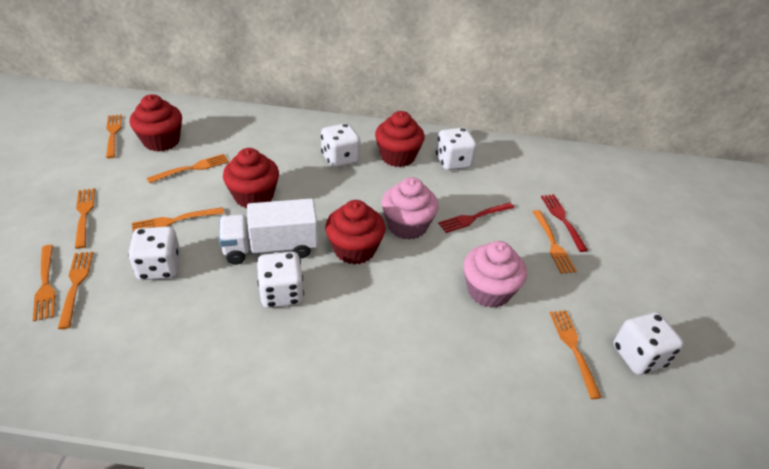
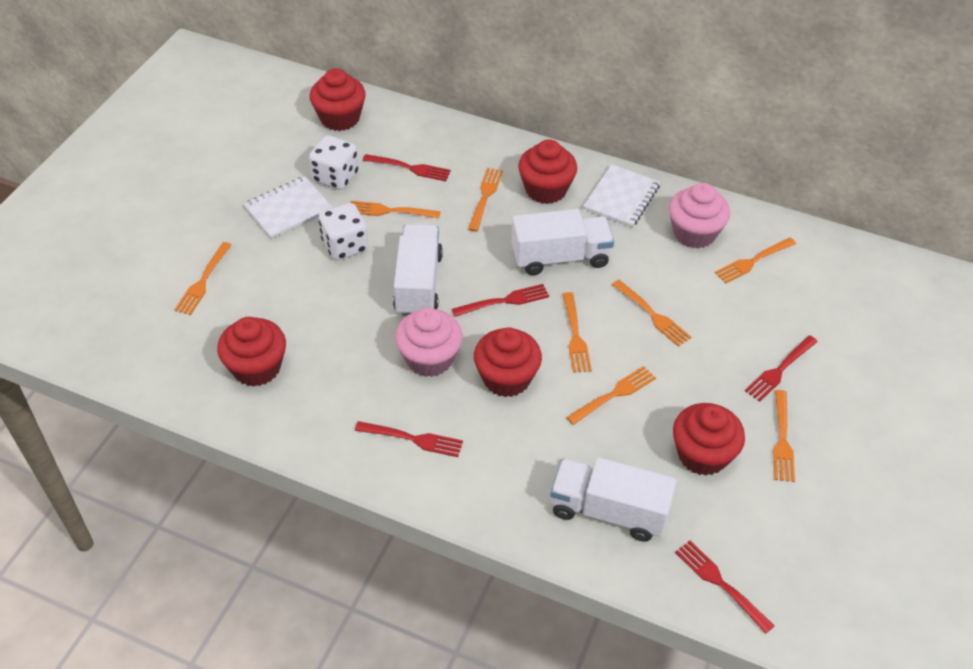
red cupcake: 4 -> 5
red fork: 2 -> 5
white dice: 5 -> 2
white notebook: 0 -> 2
white truck: 1 -> 3

